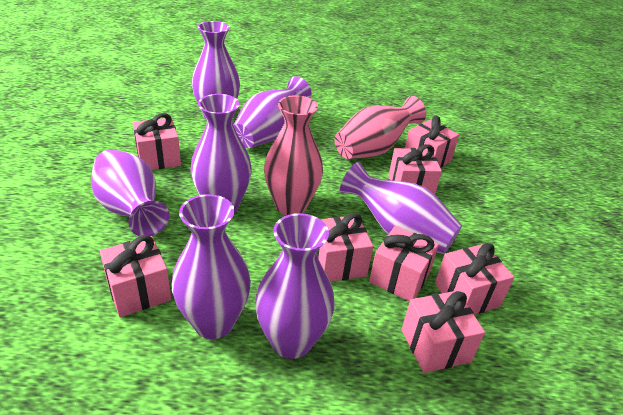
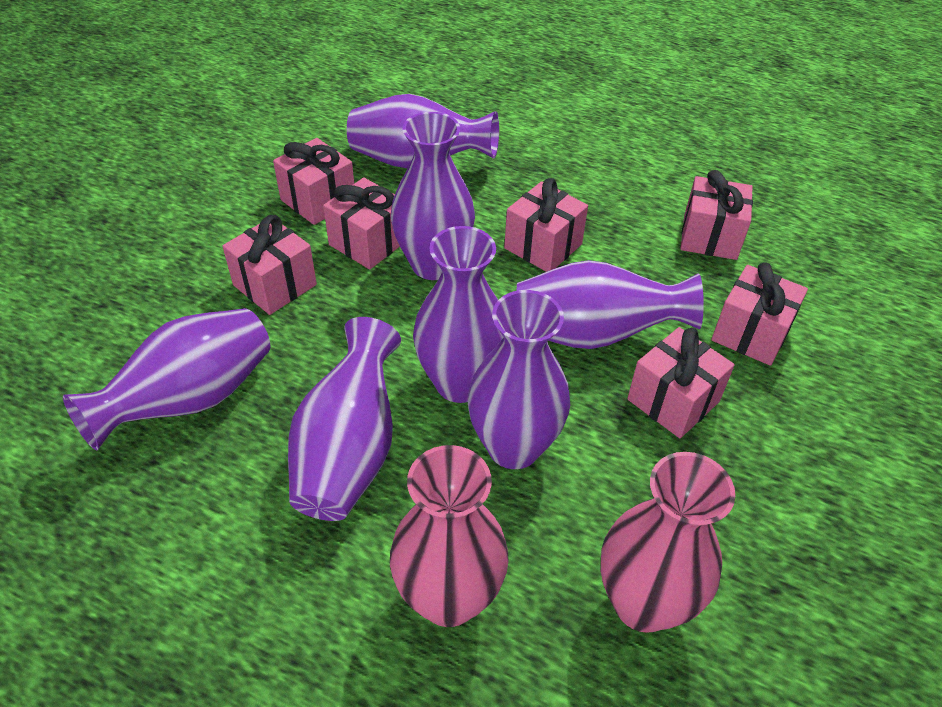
pink gift: 8 -> 7

